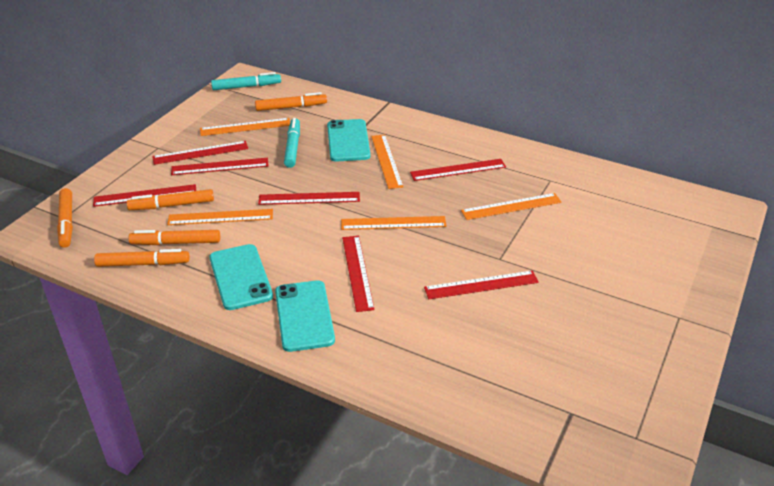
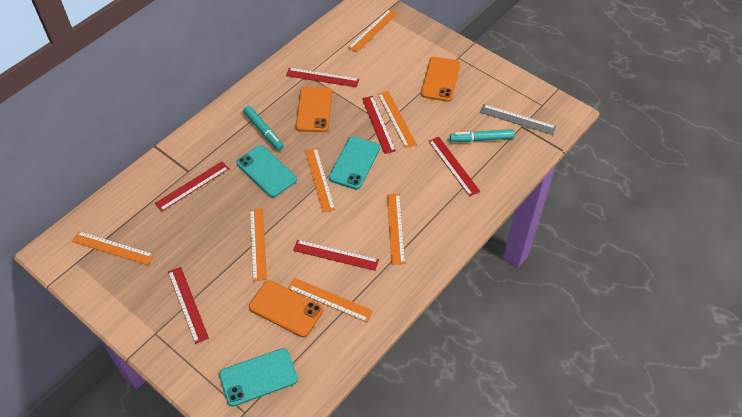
grey ruler: 0 -> 1
orange marker: 5 -> 0
orange phone: 0 -> 3
orange ruler: 5 -> 7
red ruler: 7 -> 6

